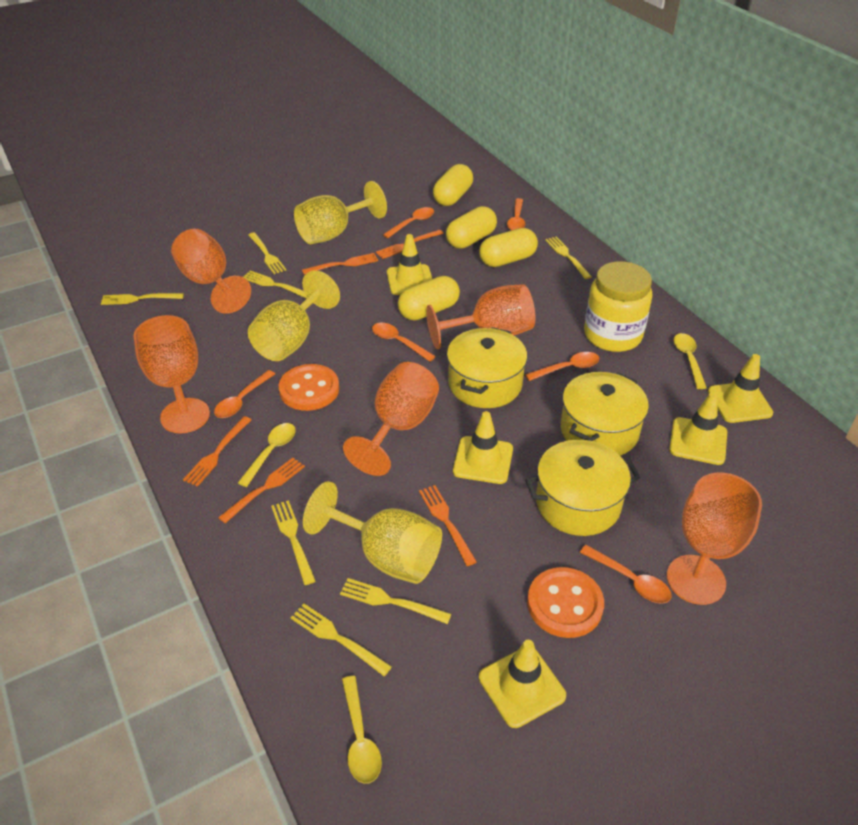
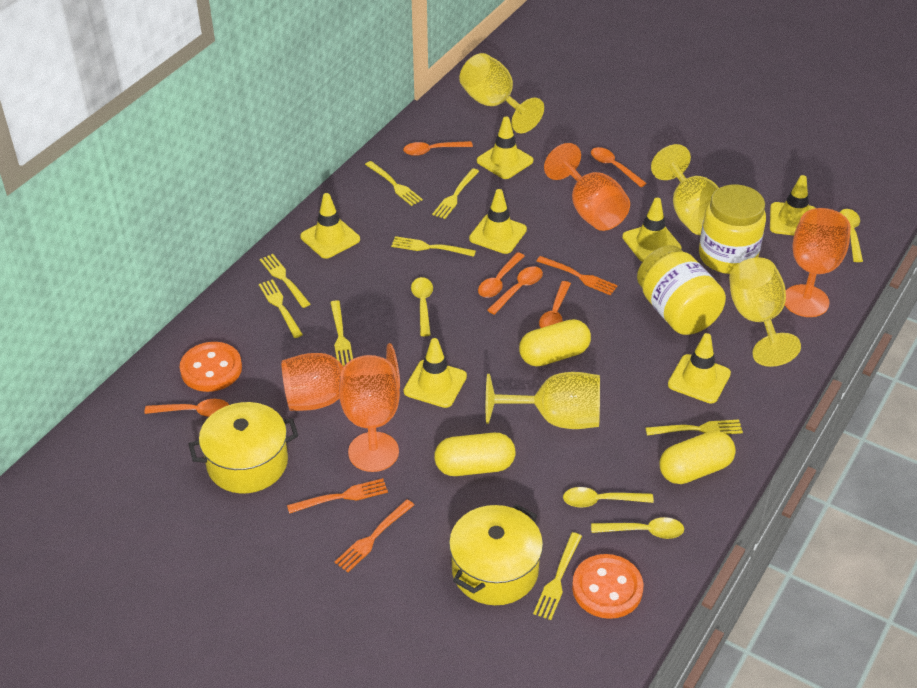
orange fork: 5 -> 3
orange goblet: 5 -> 4
yellow capsule: 4 -> 3
yellow fork: 7 -> 8
yellow goblet: 3 -> 4
yellow jar: 1 -> 2
yellow pot: 3 -> 2
yellow spoon: 3 -> 4
yellow traffic cone: 5 -> 7

